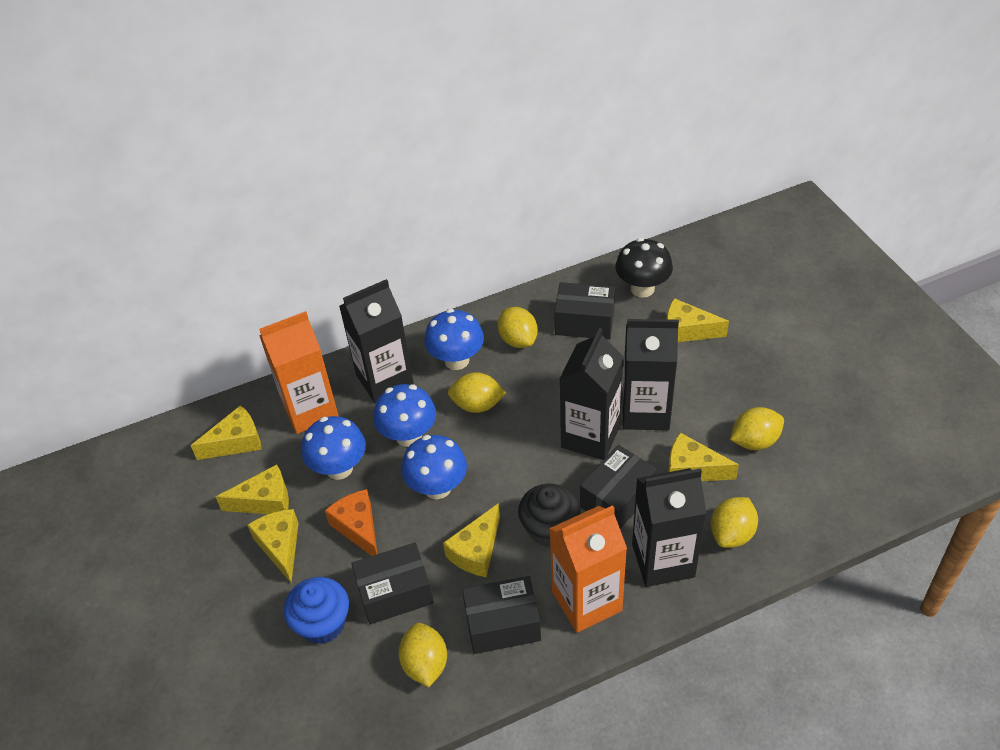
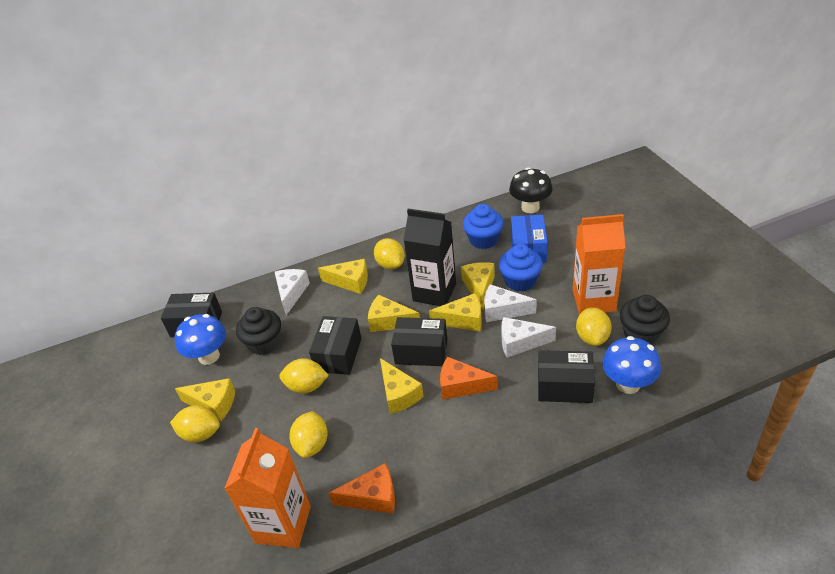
black carton: 4 -> 1
black cupcake: 1 -> 2
blue box: 0 -> 1
blue cupcake: 1 -> 2
blue mushroom: 4 -> 2
orange cheese: 1 -> 2
white cheese: 0 -> 3

